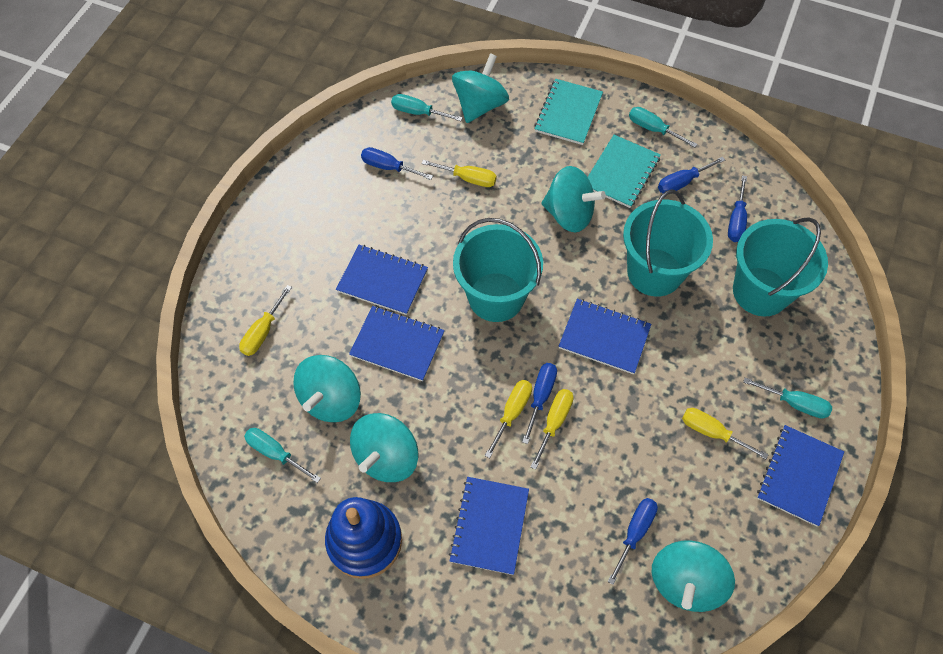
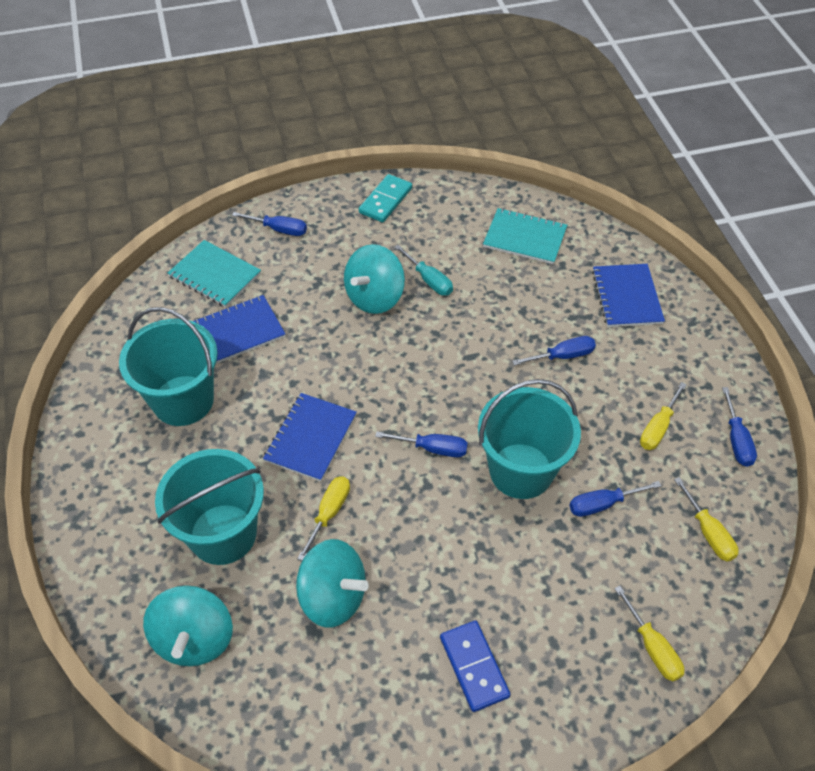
blue domino: 0 -> 1
blue notebook: 5 -> 3
blue stacking toy: 1 -> 0
turquoise domino: 0 -> 1
turquoise screwdriver: 4 -> 1
turquoise spinning top: 5 -> 3
yellow screwdriver: 5 -> 4

